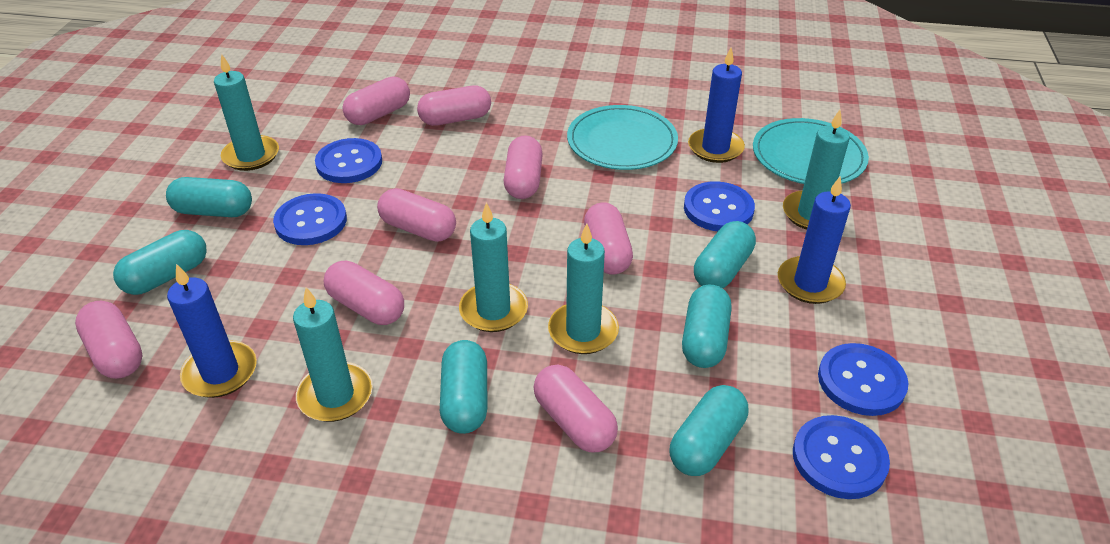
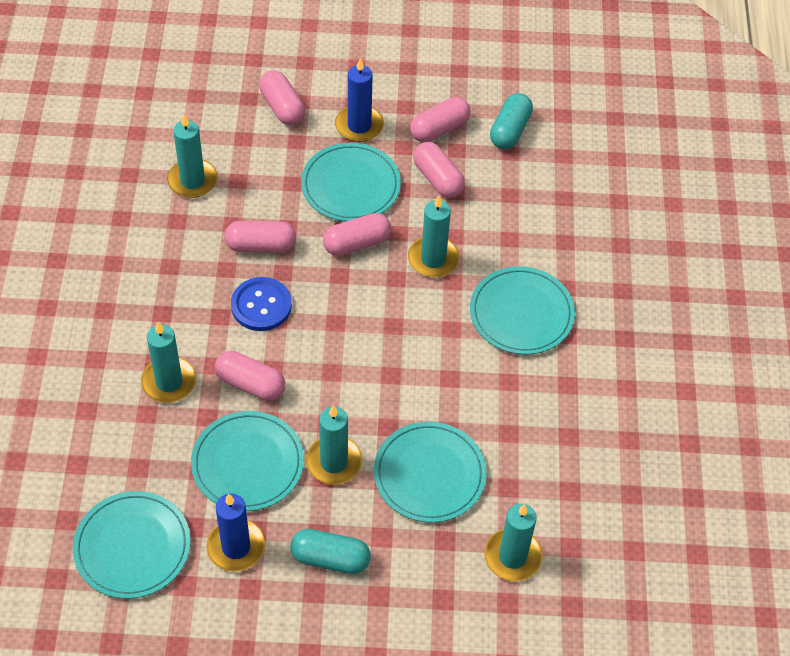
blue button: 5 -> 1
blue candle: 3 -> 2
pink capsule: 8 -> 6
turquoise capsule: 6 -> 2
turquoise plate: 2 -> 5

